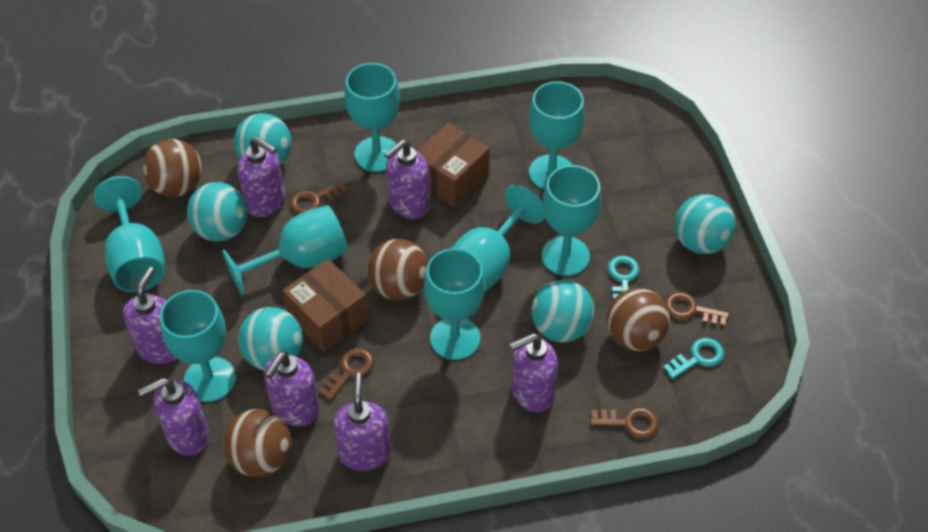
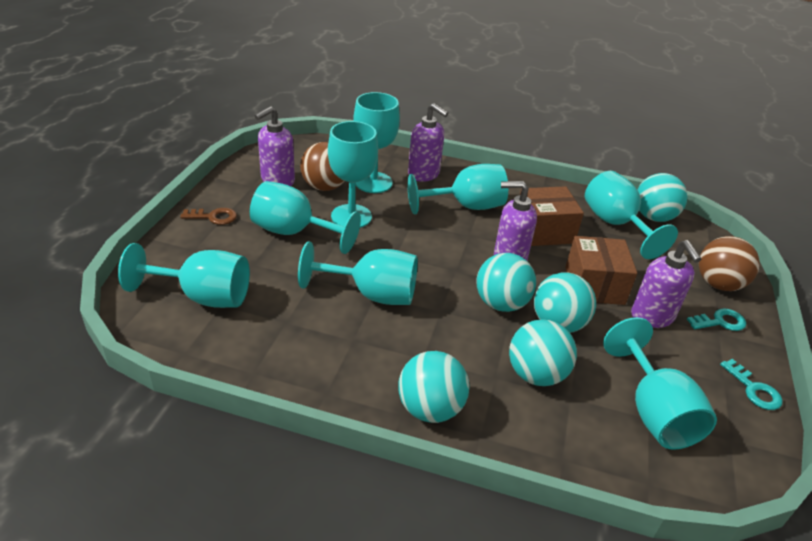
brown ball: 4 -> 2
brown key: 4 -> 1
purple soap dispenser: 7 -> 4

